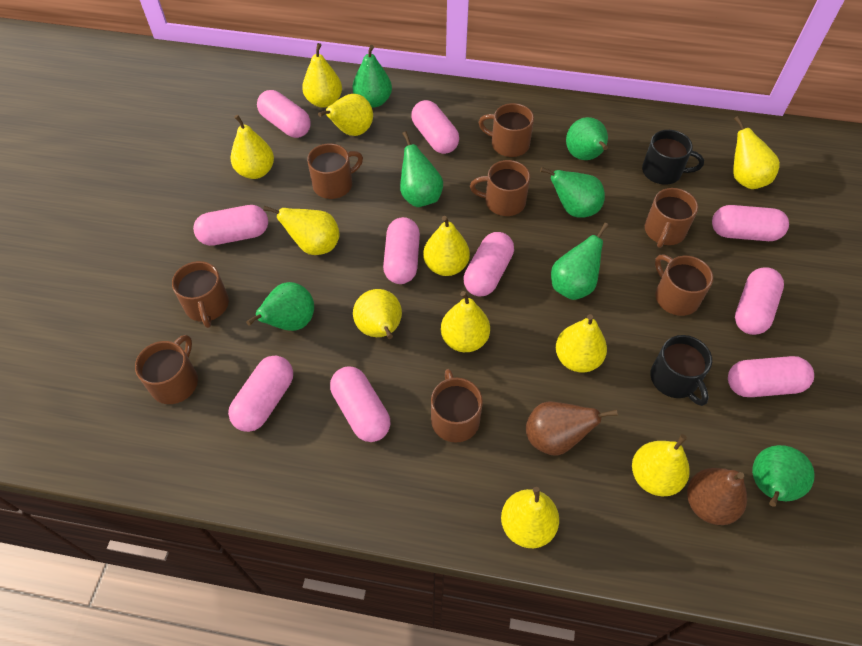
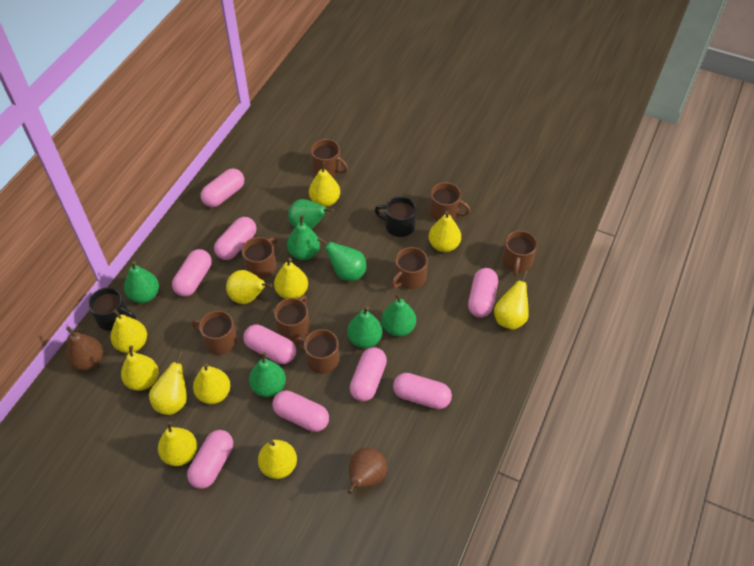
pink capsule: 10 -> 9

